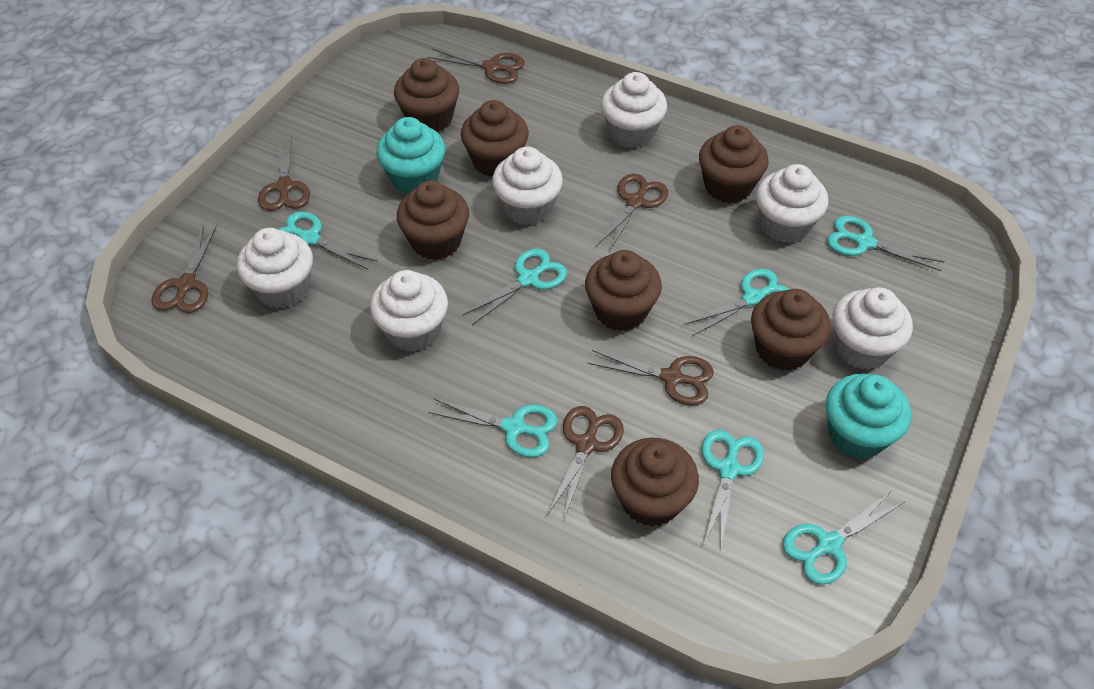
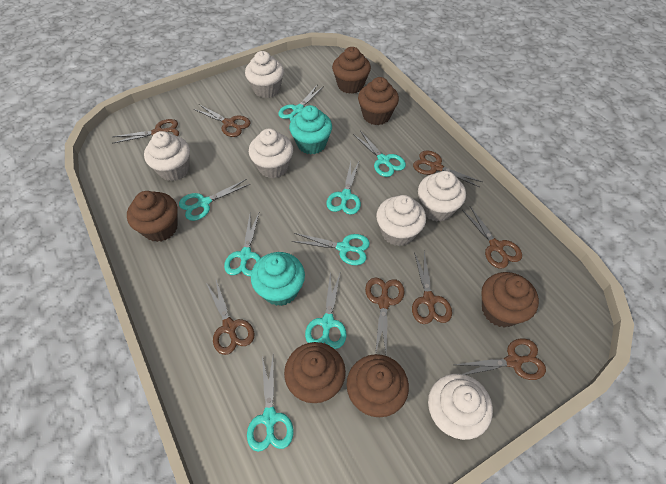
brown cupcake: 7 -> 6
brown scissors: 6 -> 8
turquoise scissors: 7 -> 8

